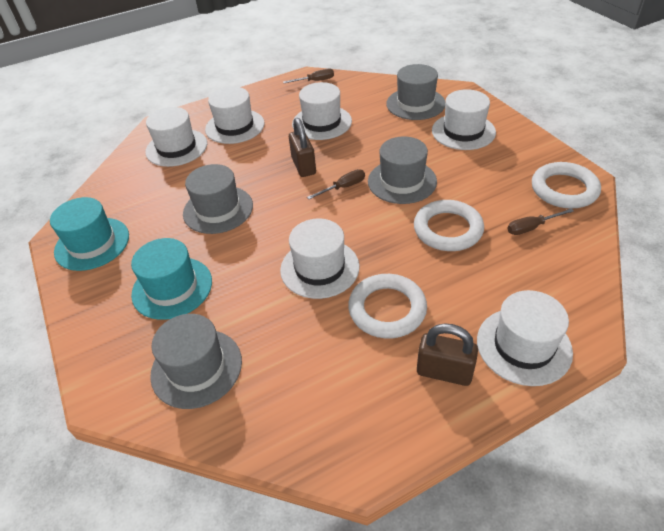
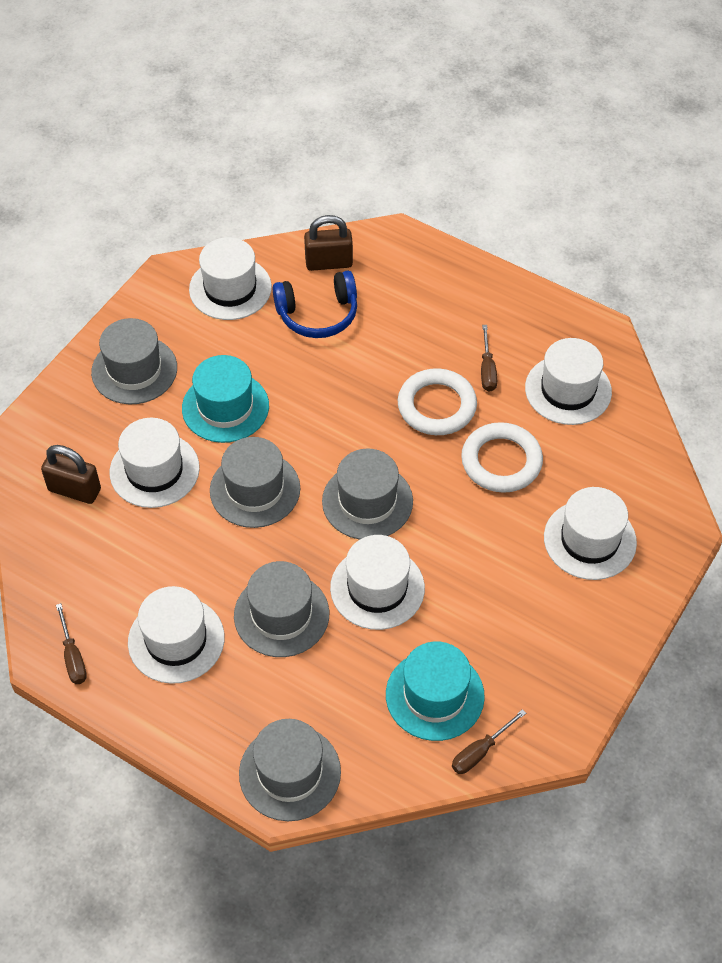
blue headphones: 0 -> 1
grey hat: 4 -> 5
white ring: 3 -> 2

